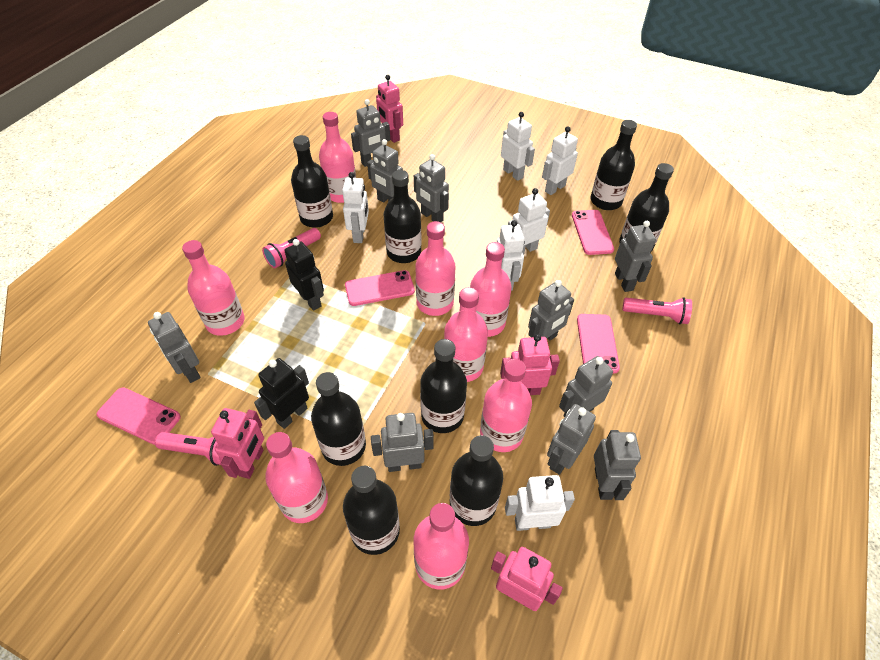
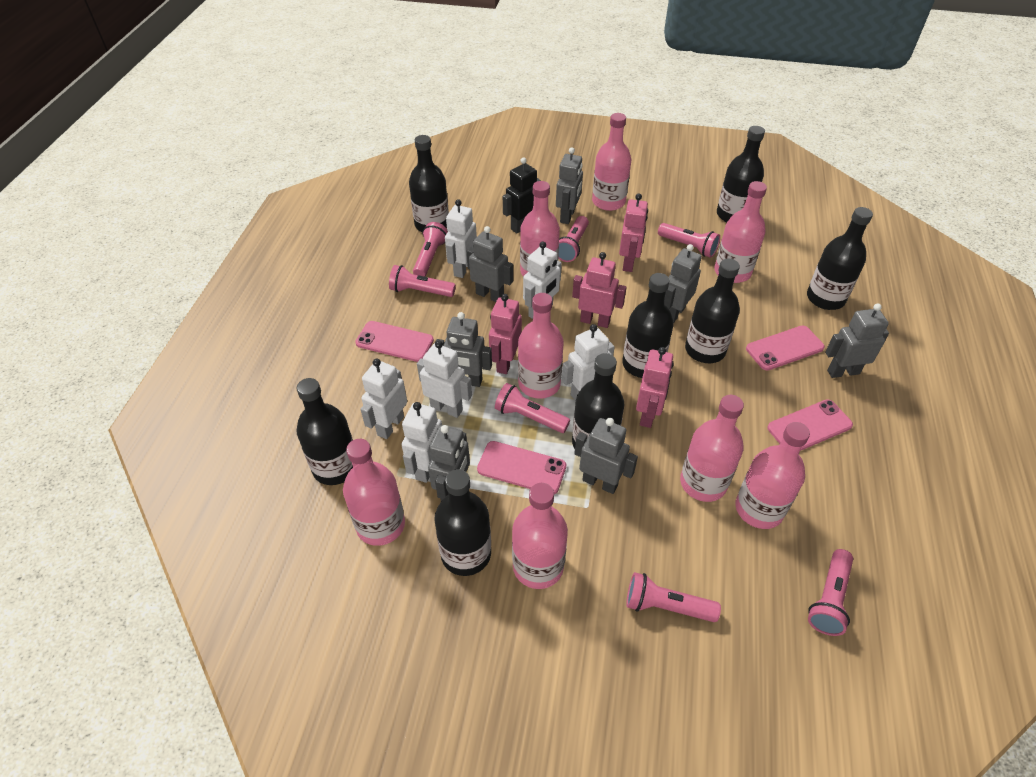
black robot: 2 -> 1
grey robot: 10 -> 7
pink flashlight: 3 -> 7

